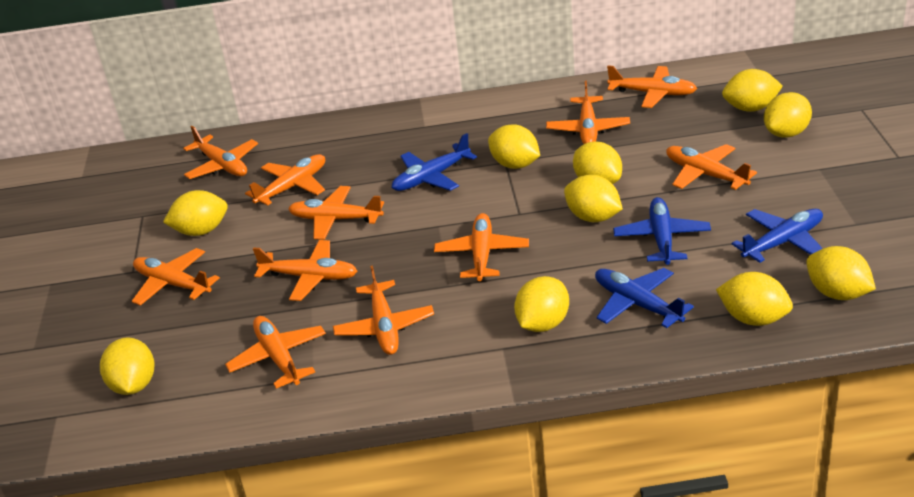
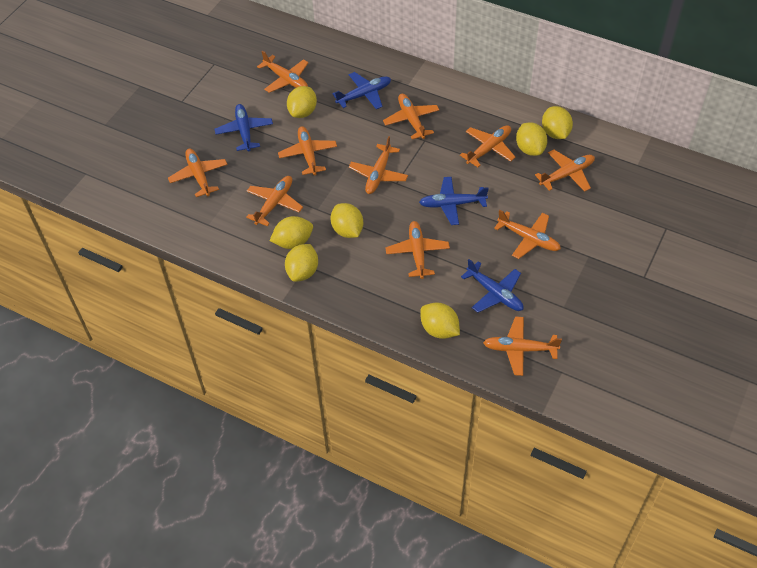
yellow lemon: 10 -> 7

